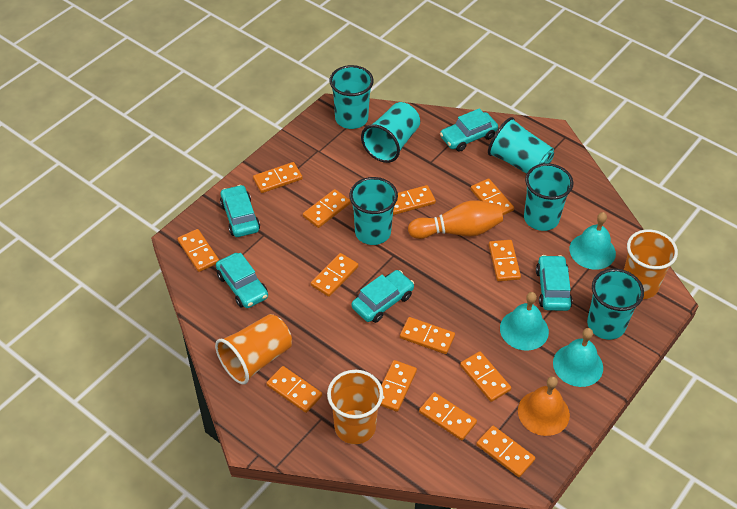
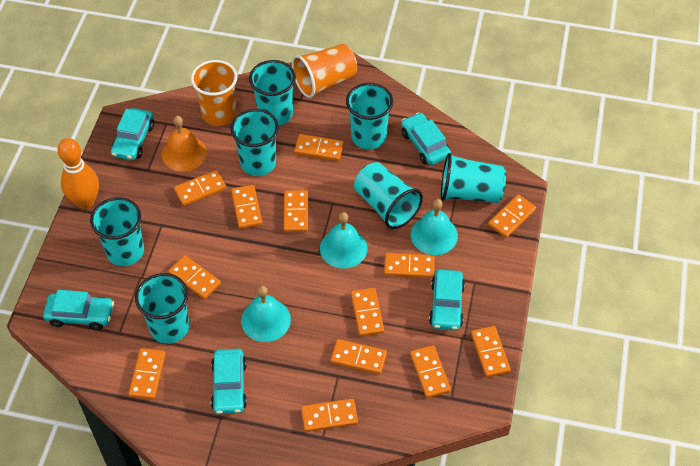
orange cup: 3 -> 2
turquoise cup: 6 -> 7

